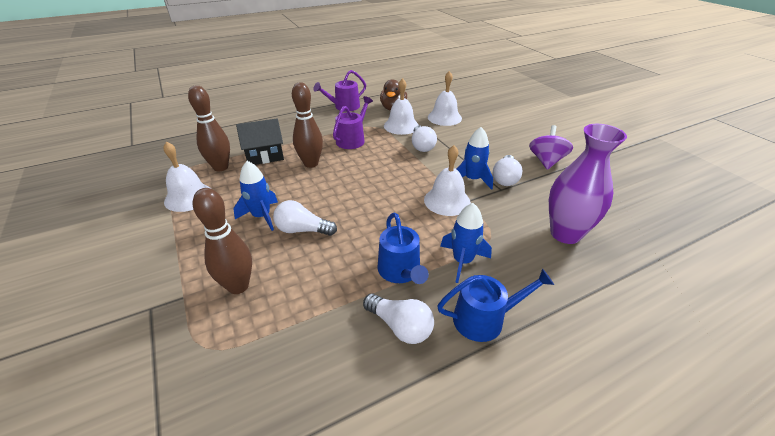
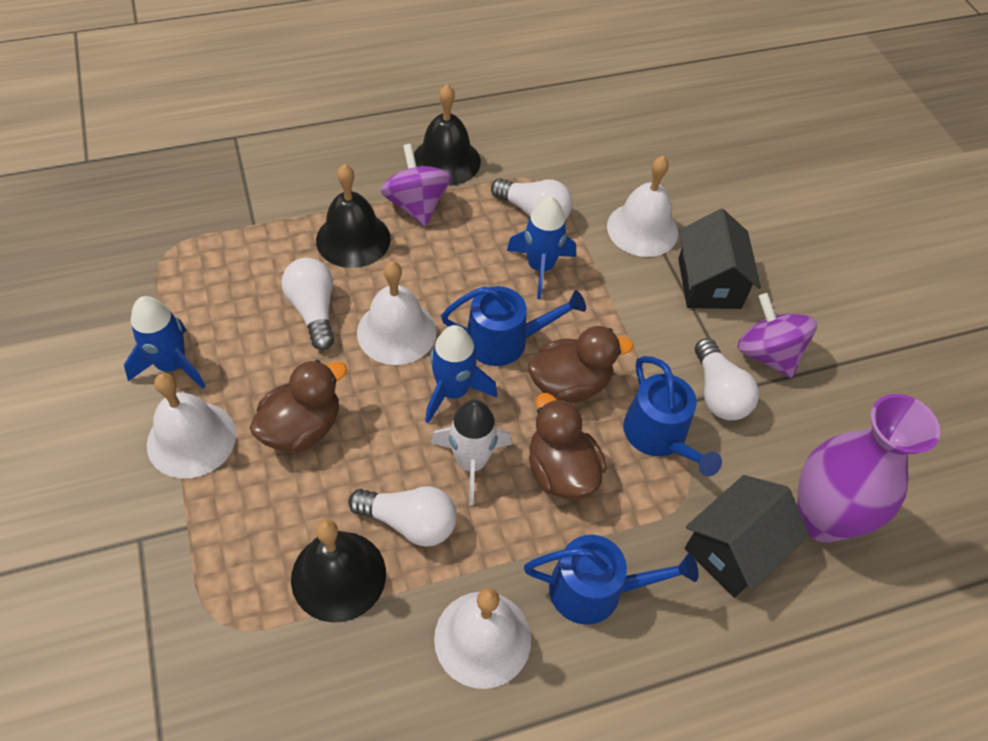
black bell: 0 -> 3
black house: 1 -> 2
blue watering can: 2 -> 3
brown bowling pin: 3 -> 0
brown duck: 1 -> 3
purple spinning top: 1 -> 2
purple watering can: 2 -> 0
white rocket: 0 -> 1

